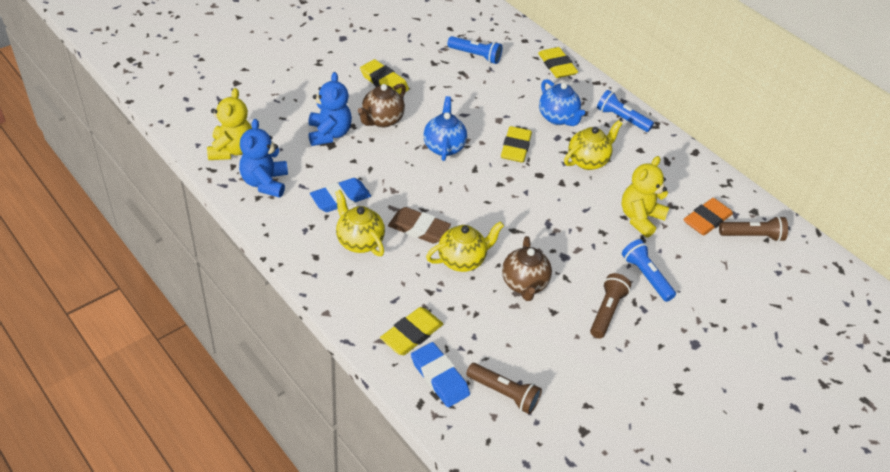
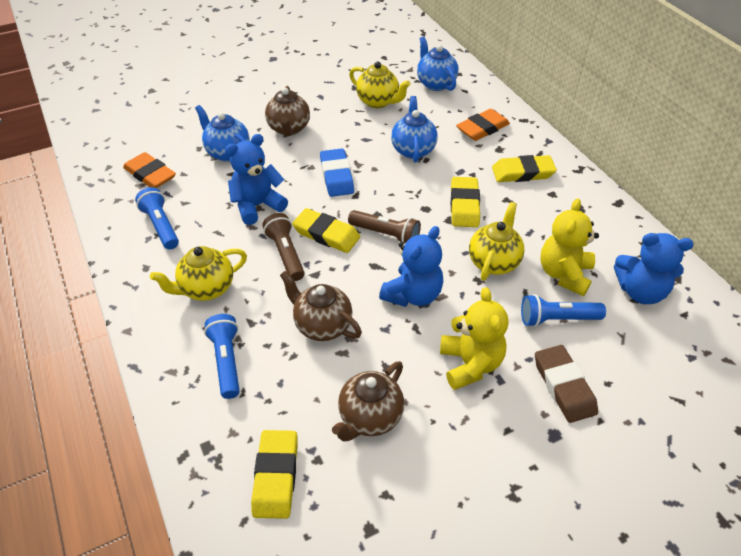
blue eraser: 2 -> 1
blue teapot: 2 -> 3
blue teddy bear: 2 -> 3
brown flashlight: 3 -> 2
brown teapot: 2 -> 3
orange eraser: 1 -> 2

